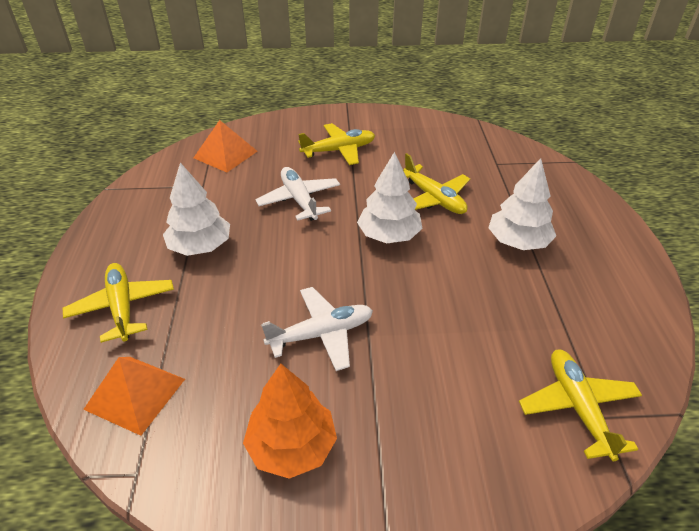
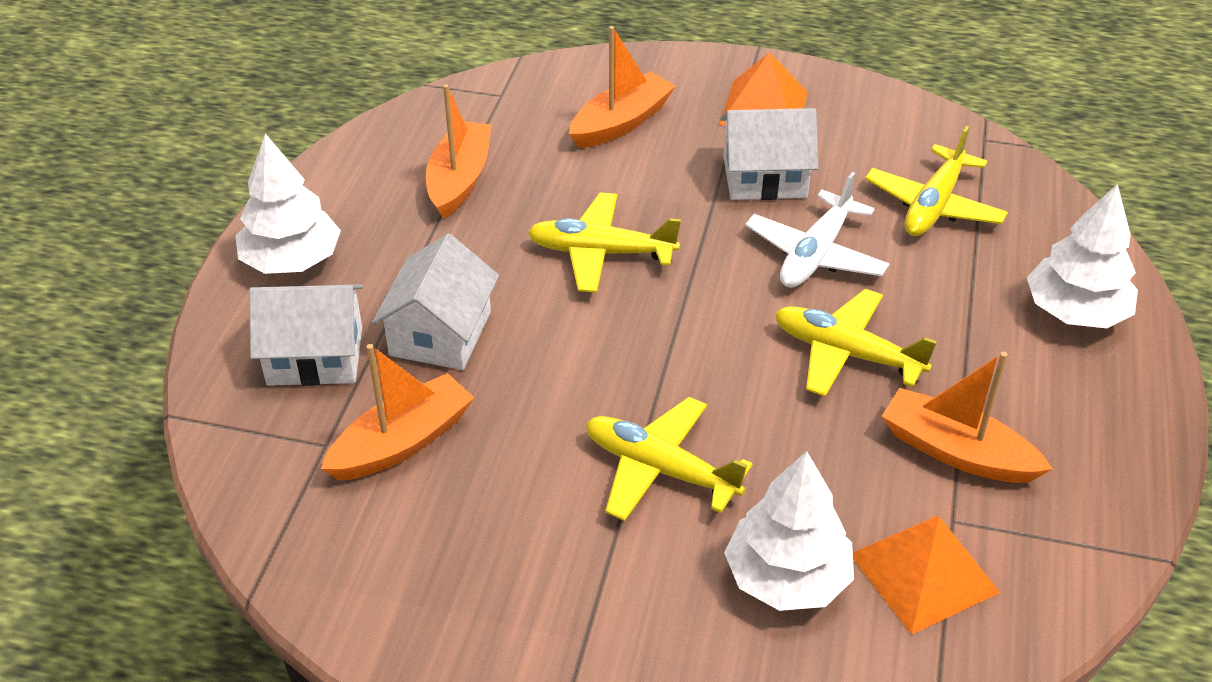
orange boat: 0 -> 4
orange tree: 1 -> 0
white house: 0 -> 3
white plane: 2 -> 1

